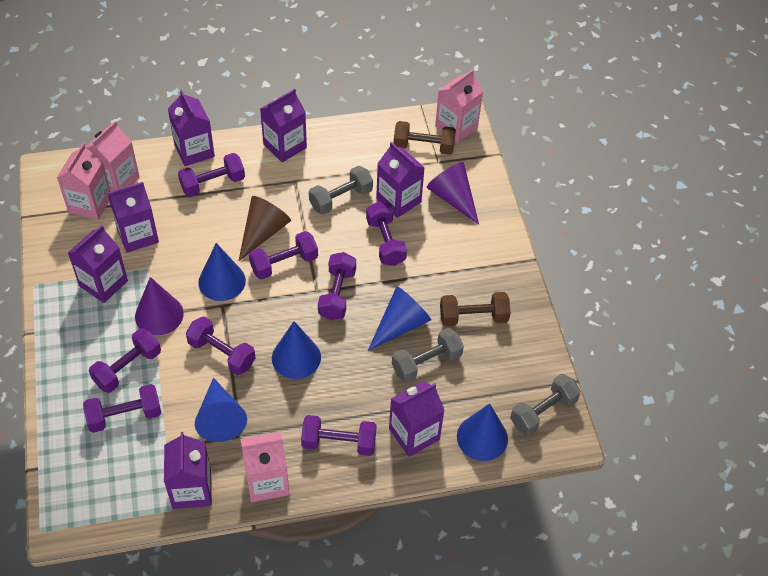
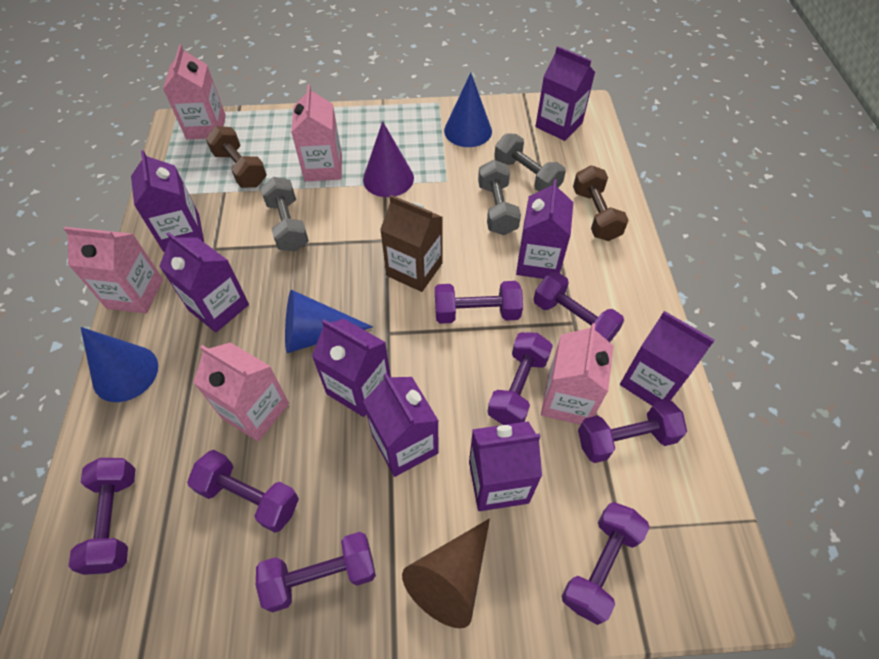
blue cone: 5 -> 3
brown carton: 0 -> 1
pink carton: 4 -> 5
purple carton: 7 -> 8
purple cone: 2 -> 1

